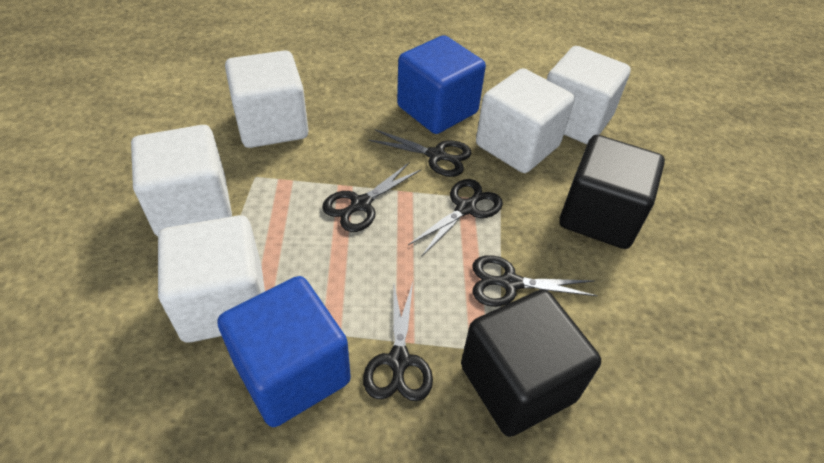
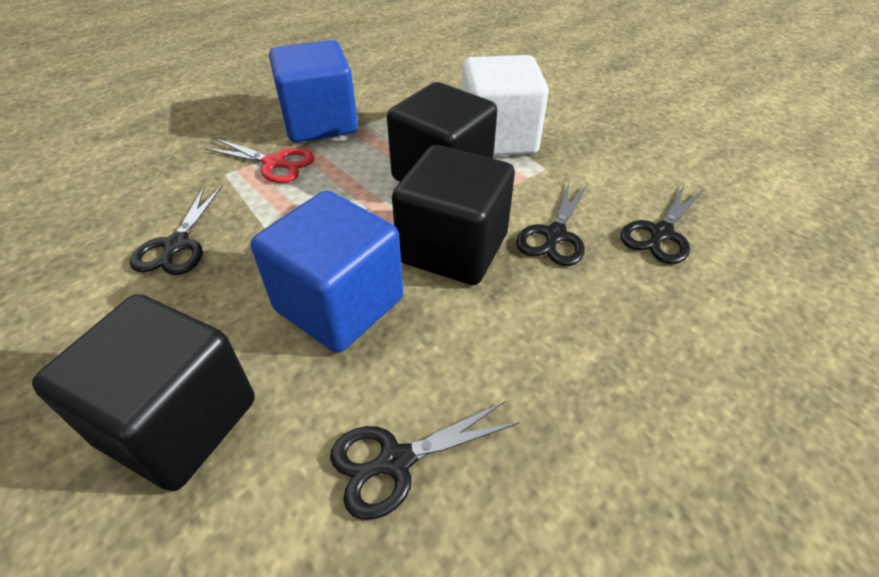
black cube: 2 -> 3
black scissors: 5 -> 4
red scissors: 0 -> 1
white cube: 5 -> 1

